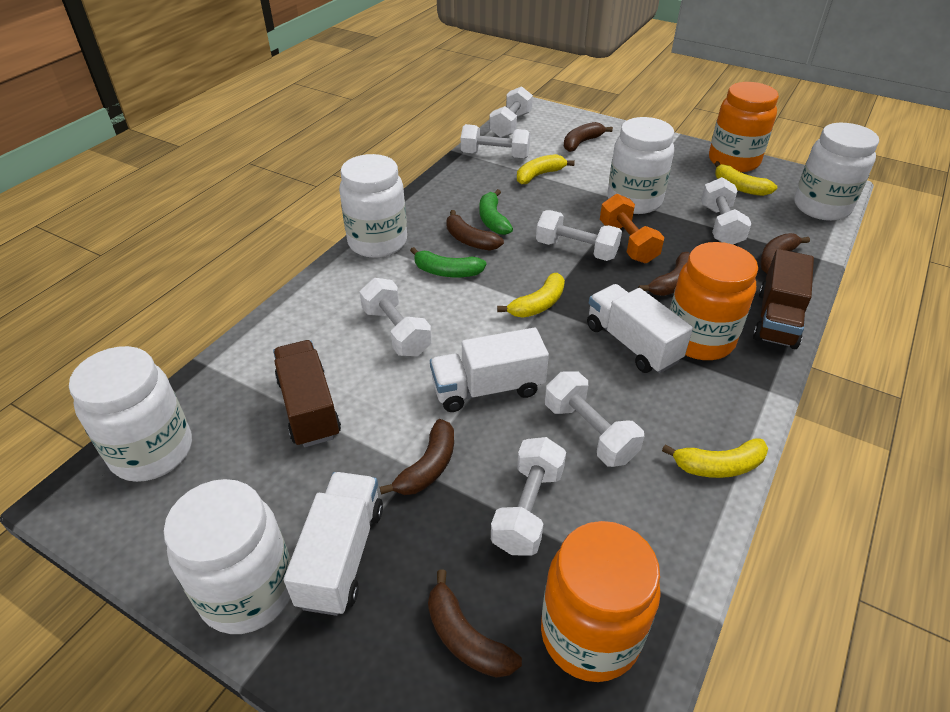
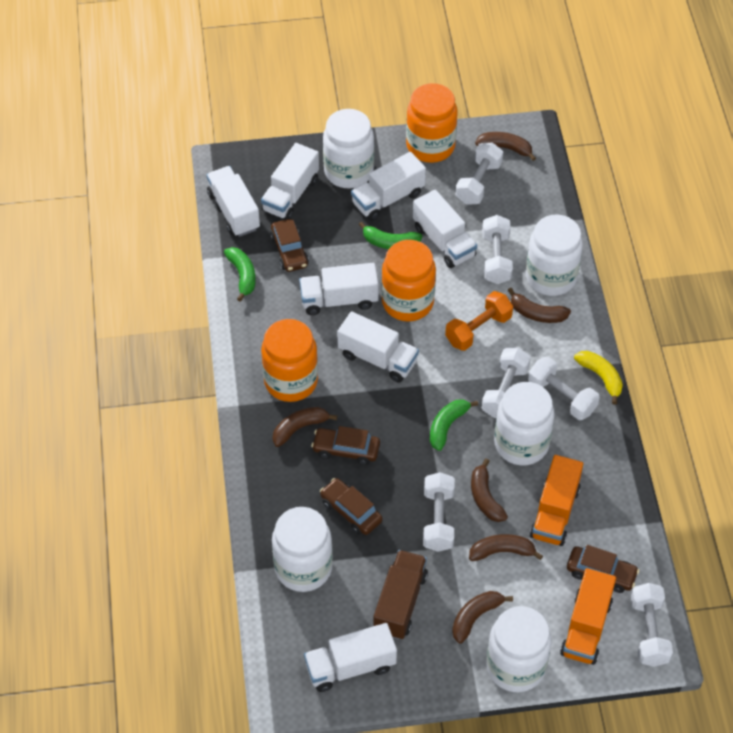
brown car: 0 -> 4
brown truck: 2 -> 1
green banana: 2 -> 3
orange truck: 0 -> 2
white dumbbell: 7 -> 6
white truck: 3 -> 7
yellow banana: 4 -> 1

